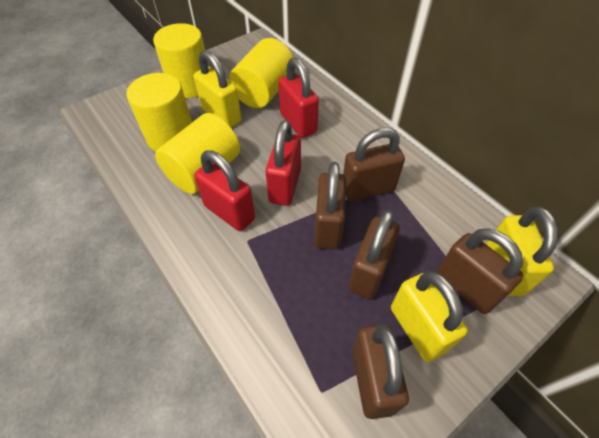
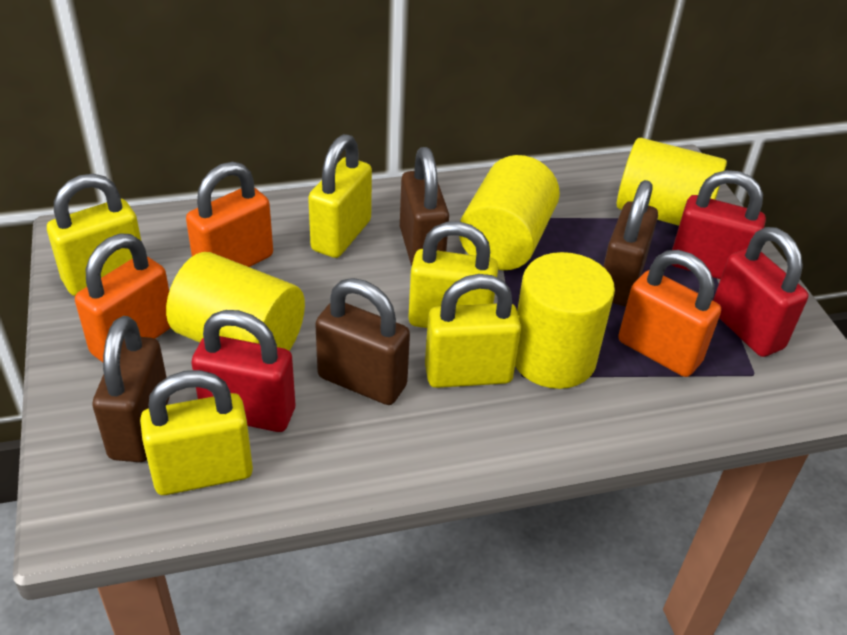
brown padlock: 5 -> 4
orange padlock: 0 -> 3
yellow padlock: 3 -> 5

